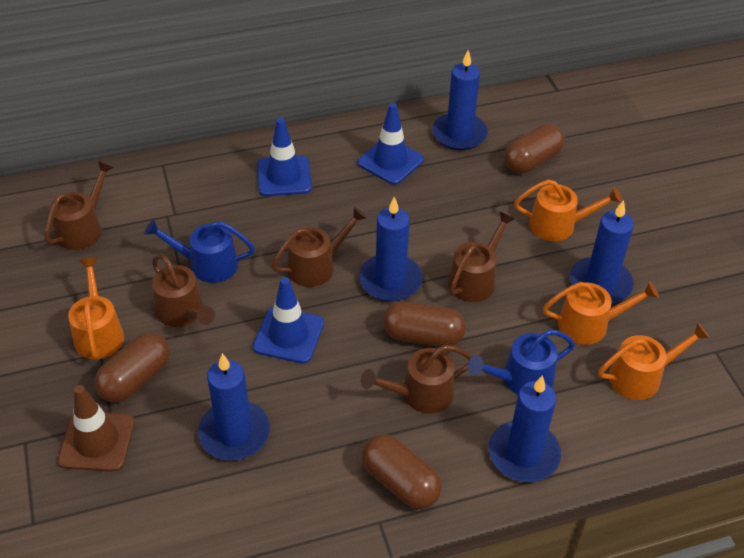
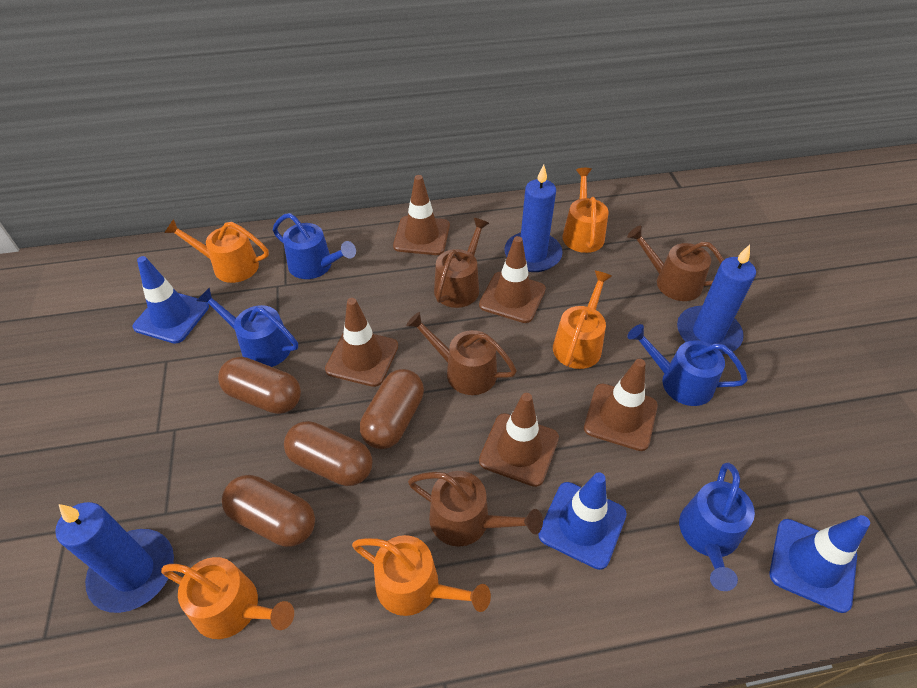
blue candle: 5 -> 3
blue watering can: 2 -> 4
brown traffic cone: 1 -> 5
brown watering can: 5 -> 4
orange watering can: 4 -> 5

